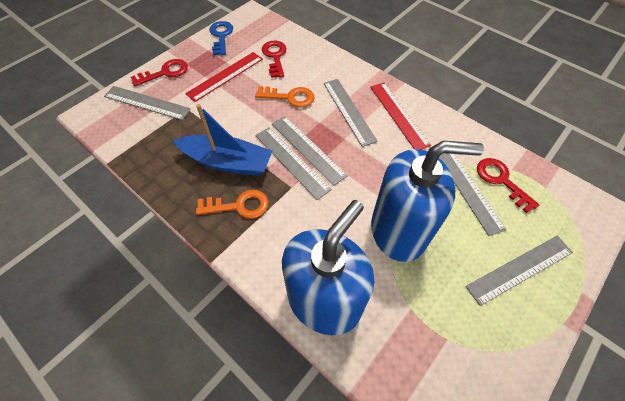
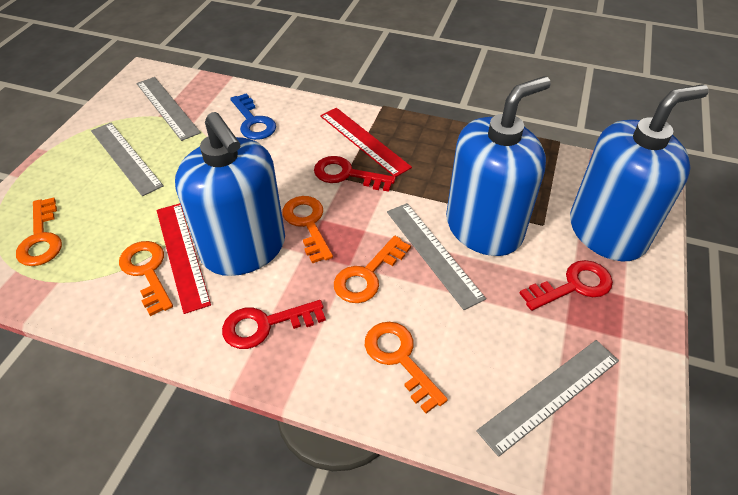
blue boat: 1 -> 0
blue soap dispenser: 2 -> 3
grey ruler: 6 -> 4
orange key: 2 -> 5

